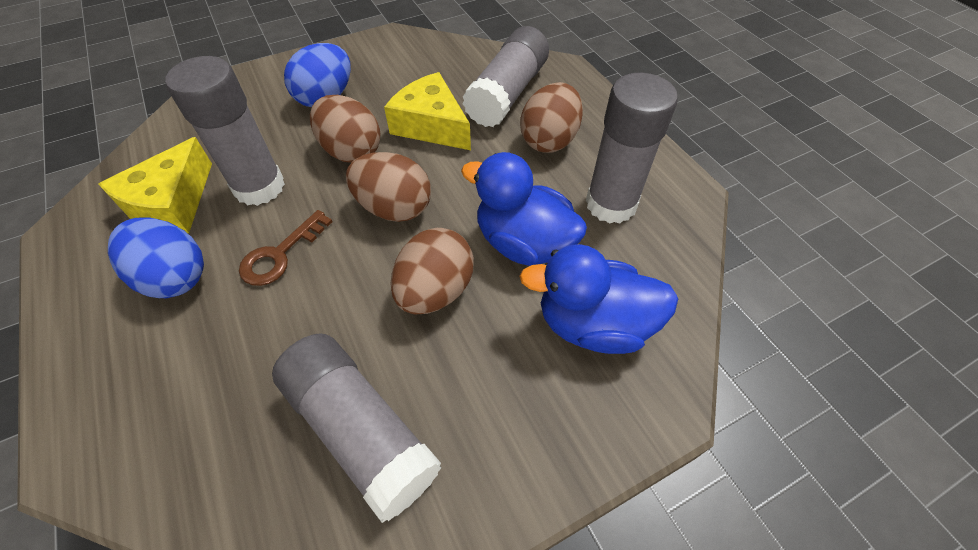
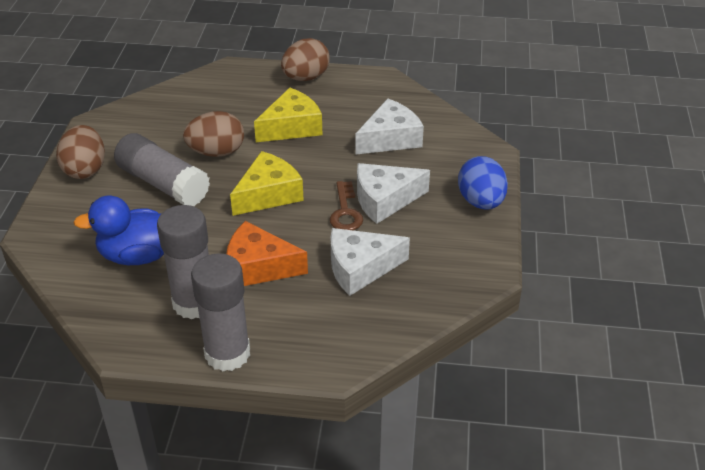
blue duck: 2 -> 1
blue egg: 2 -> 1
brown egg: 4 -> 3
grey glue stick: 4 -> 3
orange cheese: 0 -> 1
white cheese: 0 -> 3

